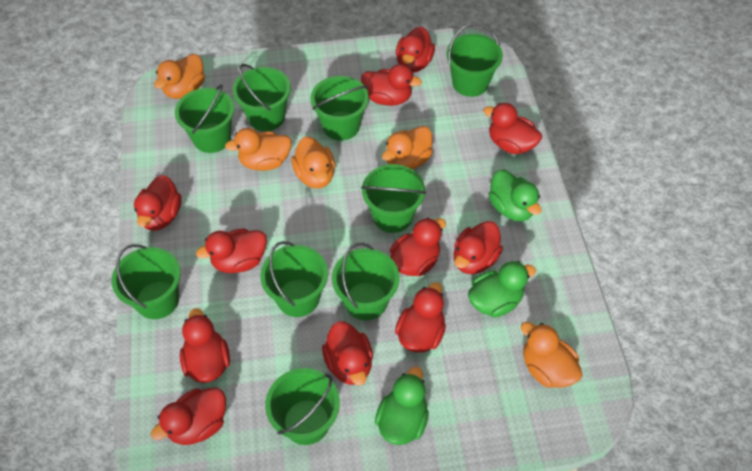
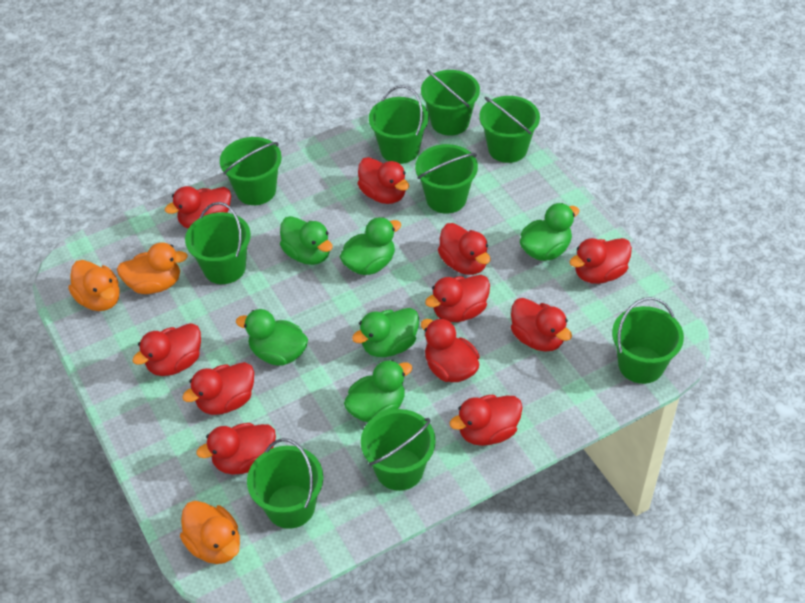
green duck: 3 -> 6
orange duck: 5 -> 3

